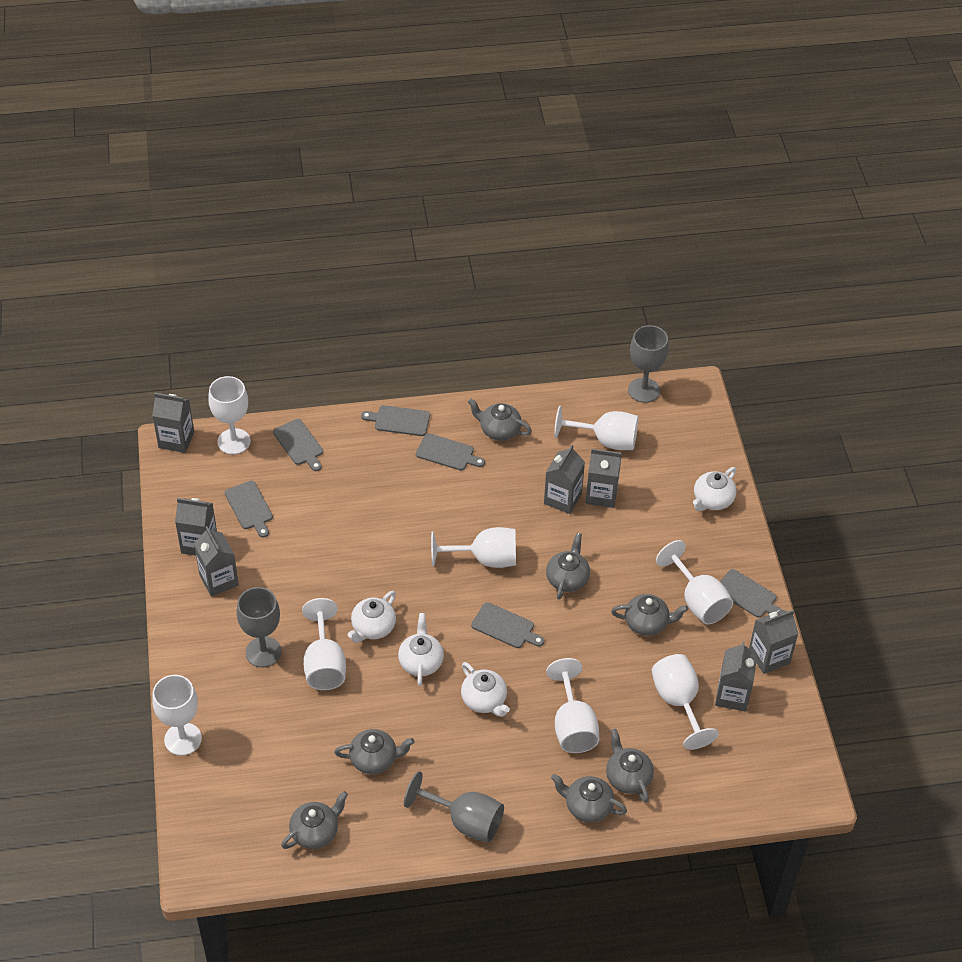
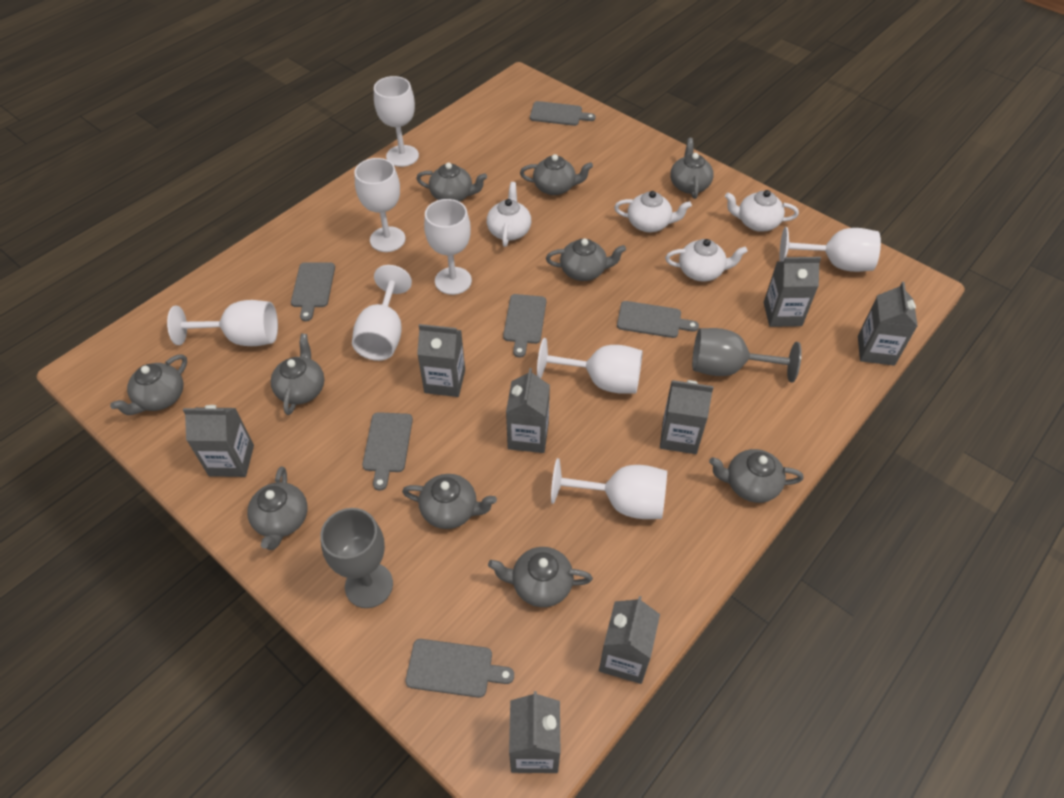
grey carton: 7 -> 8
grey goblet: 3 -> 2
grey teapot: 7 -> 10

